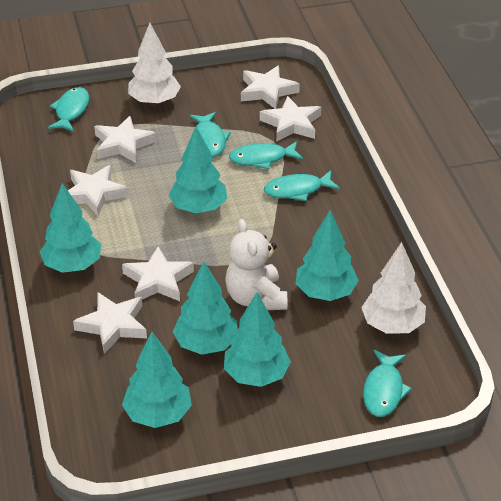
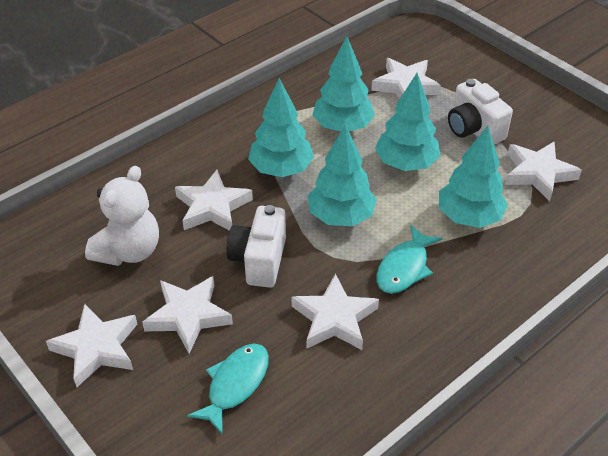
turquoise fish: 5 -> 2
turquoise tree: 6 -> 5
white camera: 0 -> 2
white tree: 2 -> 0

